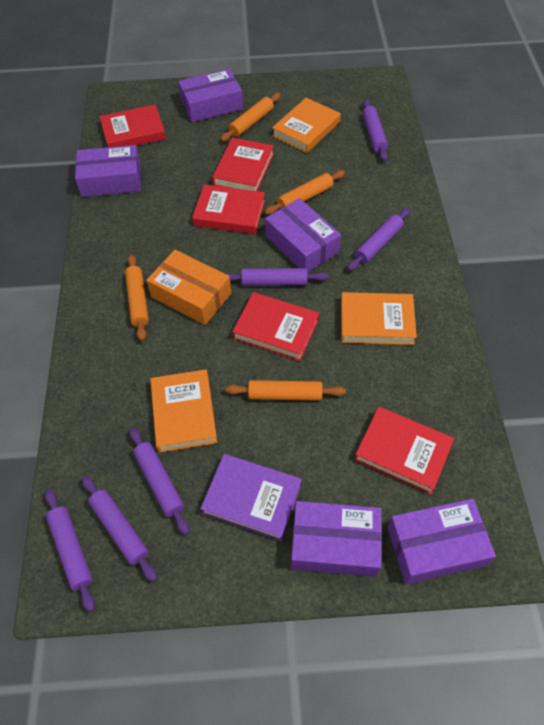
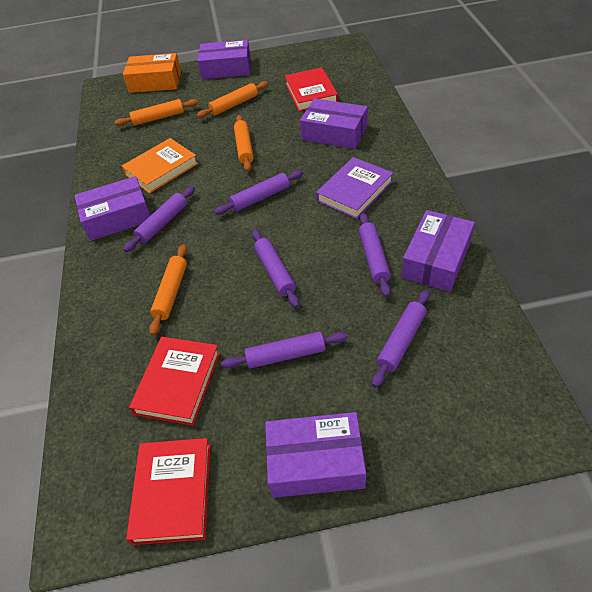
orange book: 3 -> 1
red book: 5 -> 3

